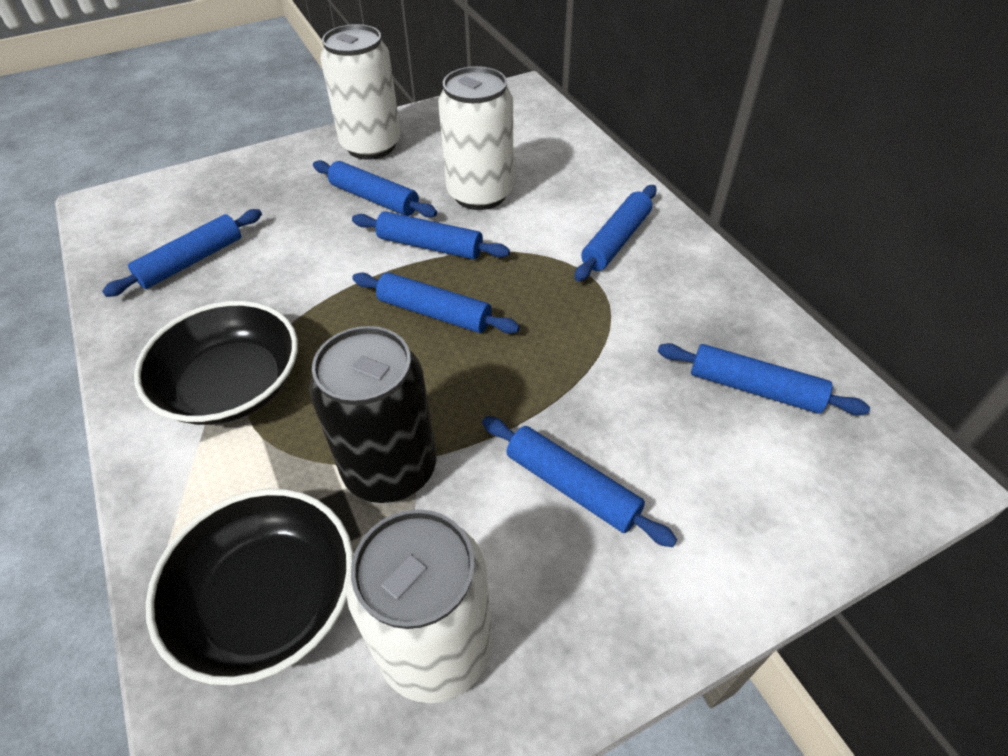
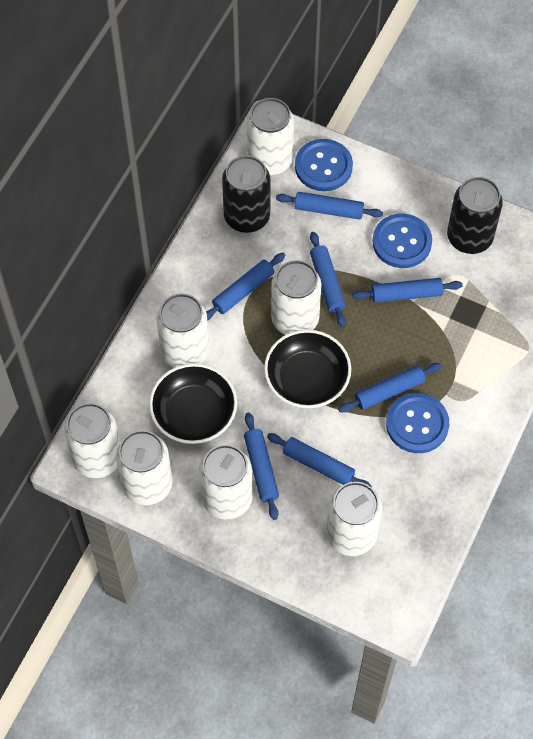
black can: 1 -> 2
blue button: 0 -> 3
white can: 3 -> 7

